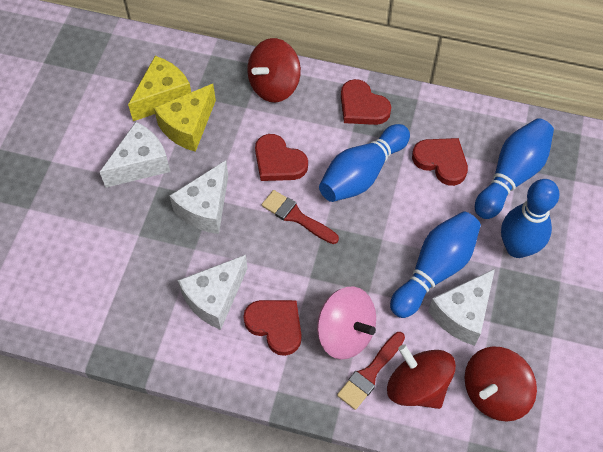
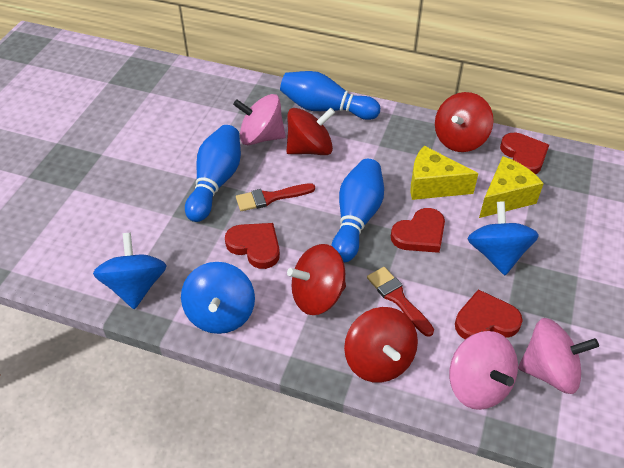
blue bowling pin: 4 -> 3
blue spinning top: 0 -> 3
pink spinning top: 1 -> 3
red spinning top: 3 -> 4
white cheese: 4 -> 0

